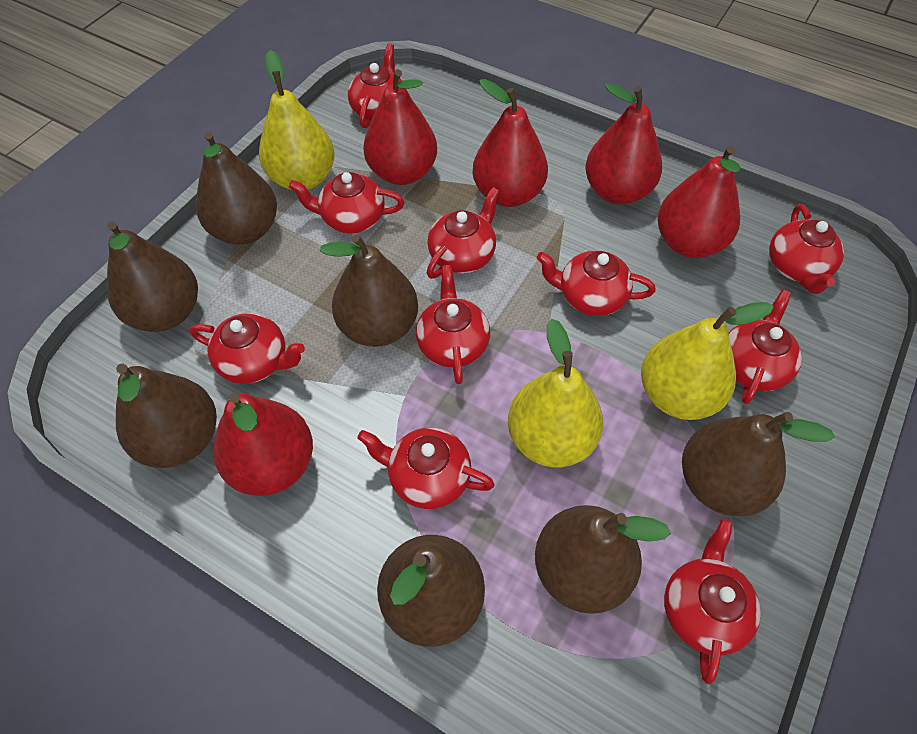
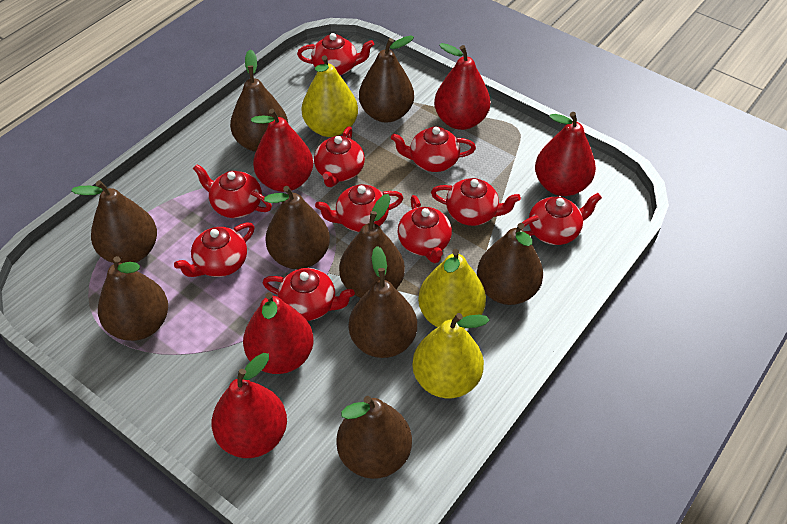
brown pear: 7 -> 9

